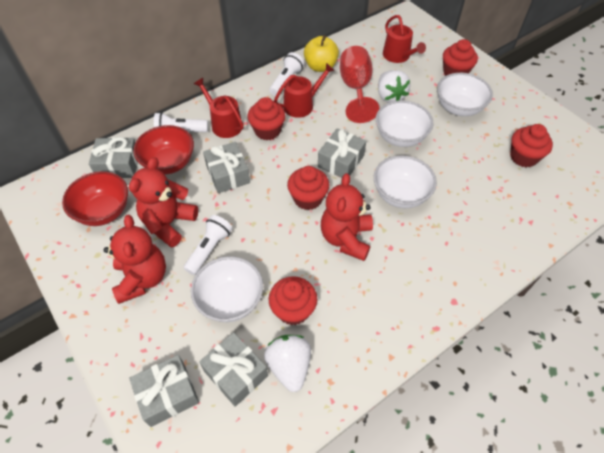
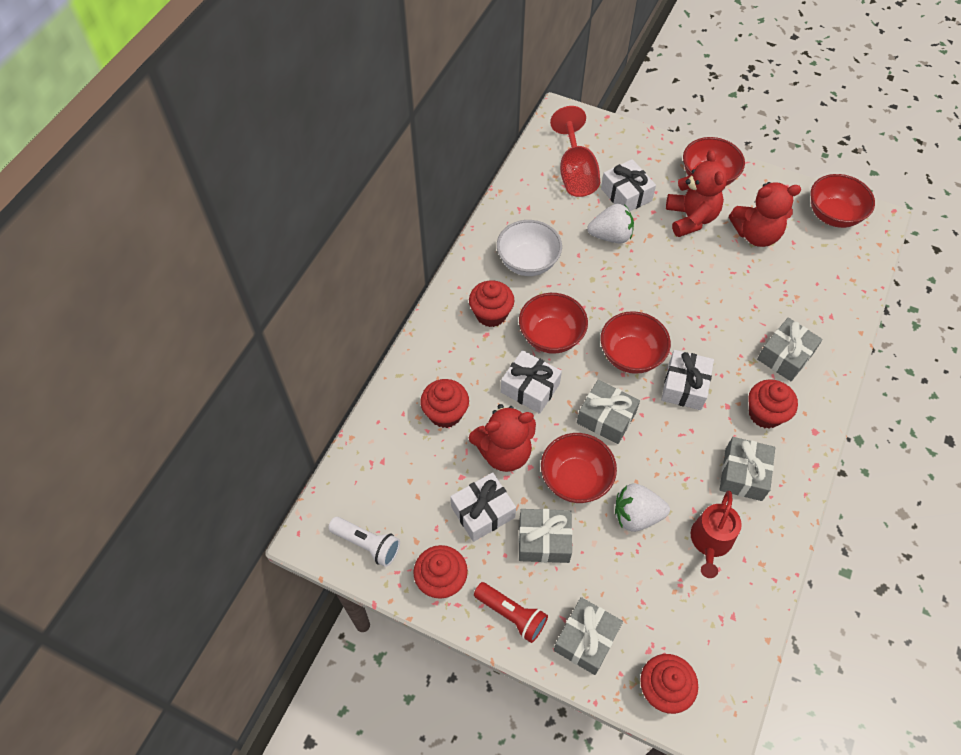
red bowl: 2 -> 5
red flashlight: 0 -> 1
red watering can: 3 -> 1
white bowl: 4 -> 1
white flashlight: 3 -> 1
white gift: 0 -> 4
yellow apple: 1 -> 0

